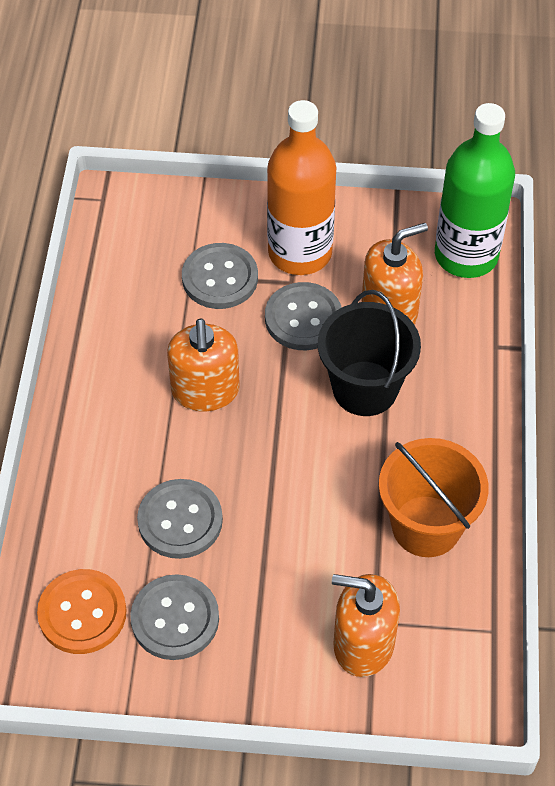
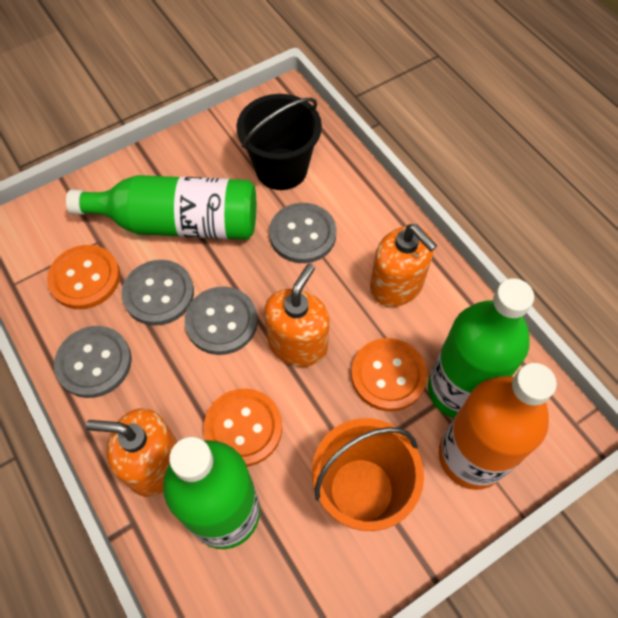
green bottle: 1 -> 3
orange button: 1 -> 3

